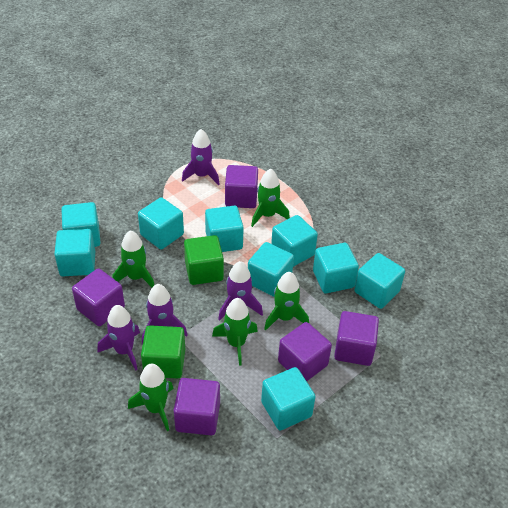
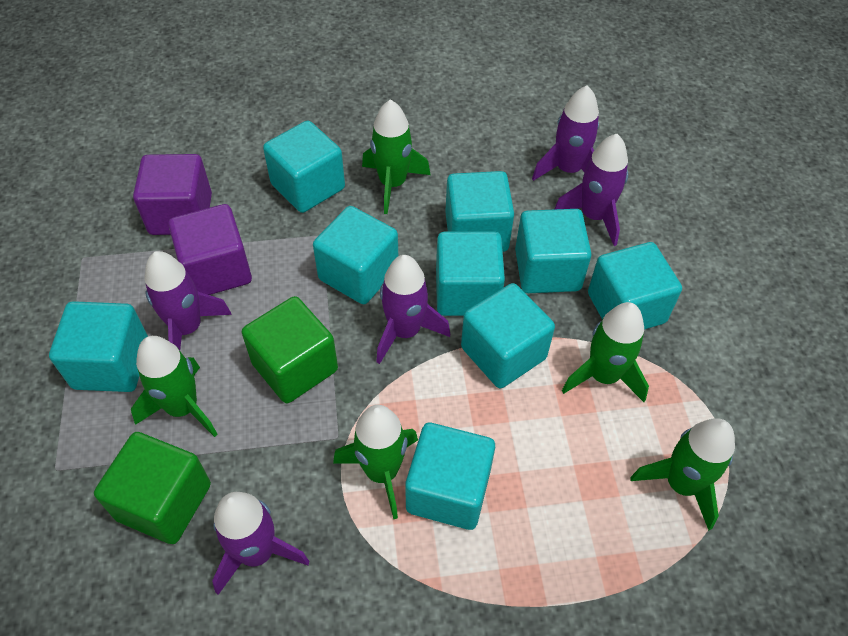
purple cube: 5 -> 2
purple rocket: 4 -> 5

